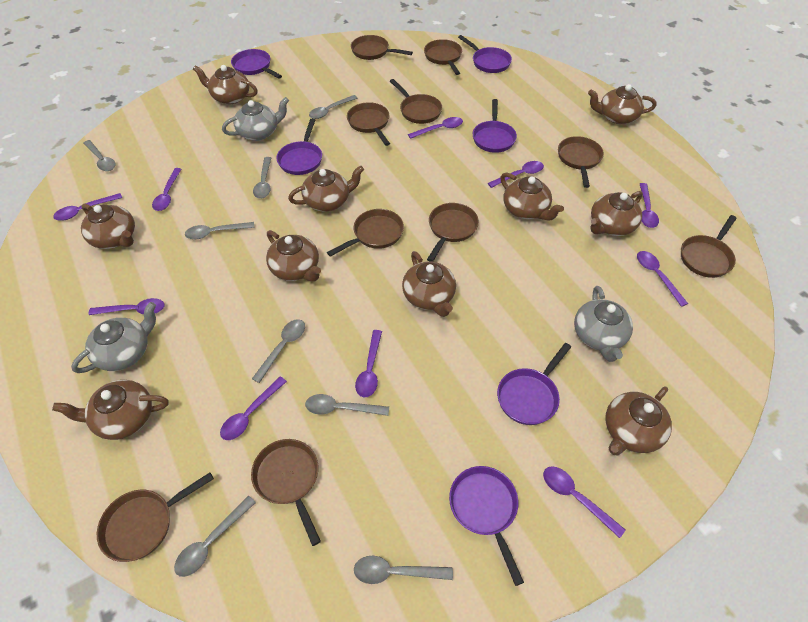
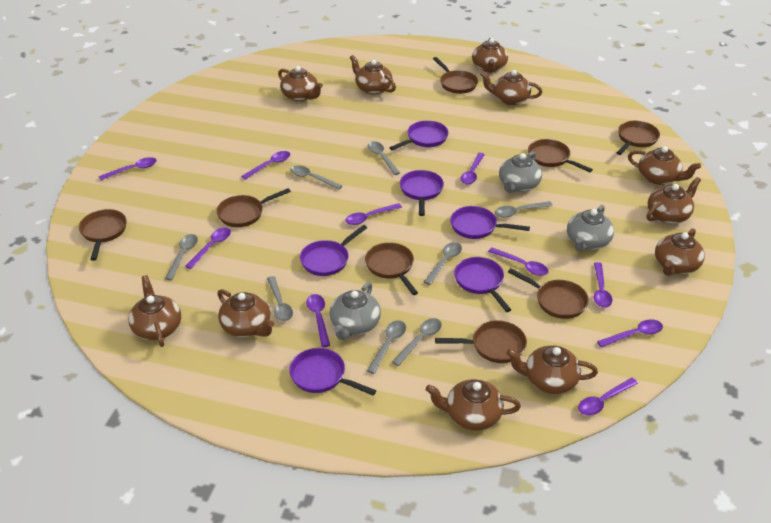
brown pan: 10 -> 8
brown teapot: 10 -> 11

